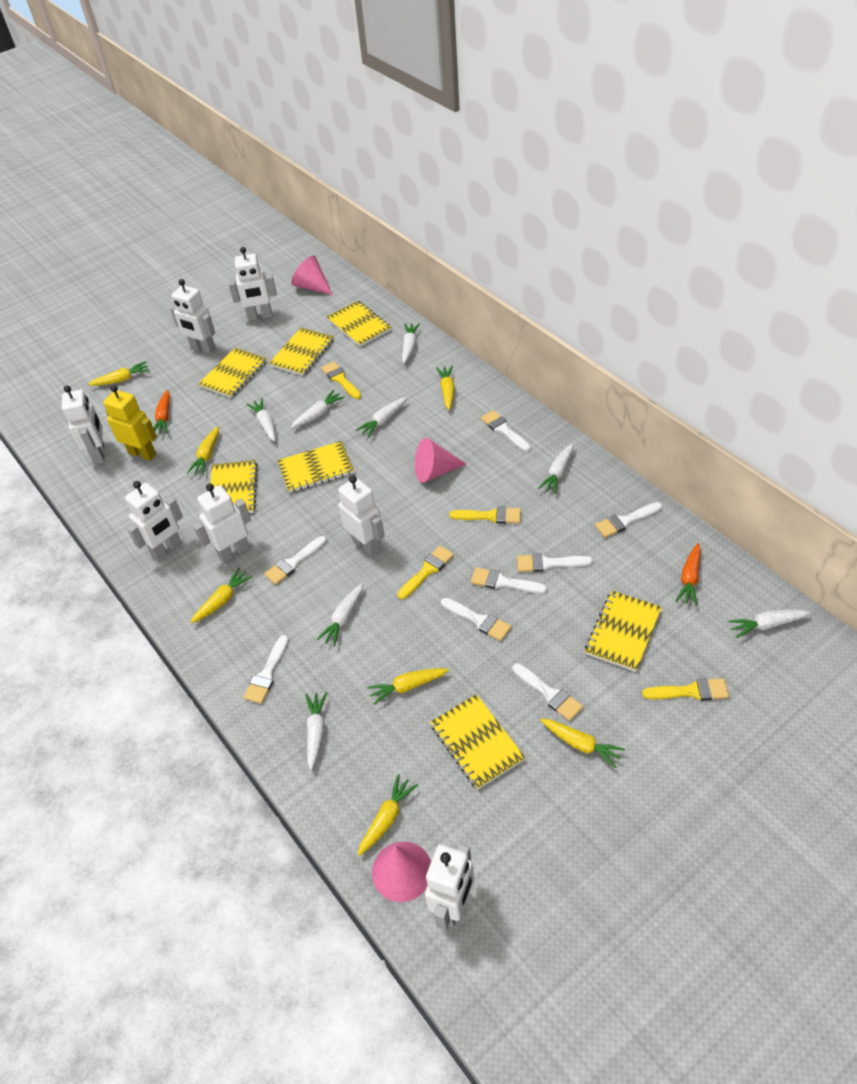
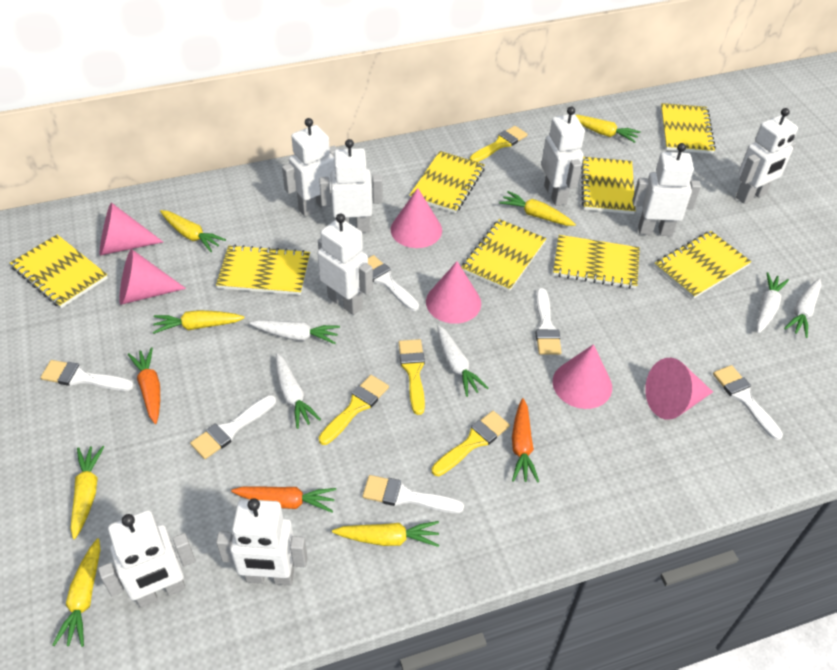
orange carrot: 2 -> 3
pink cone: 3 -> 6
white brush: 8 -> 6
white carrot: 8 -> 5
white robot: 7 -> 8
yellow notebook: 7 -> 8
yellow robot: 1 -> 0

